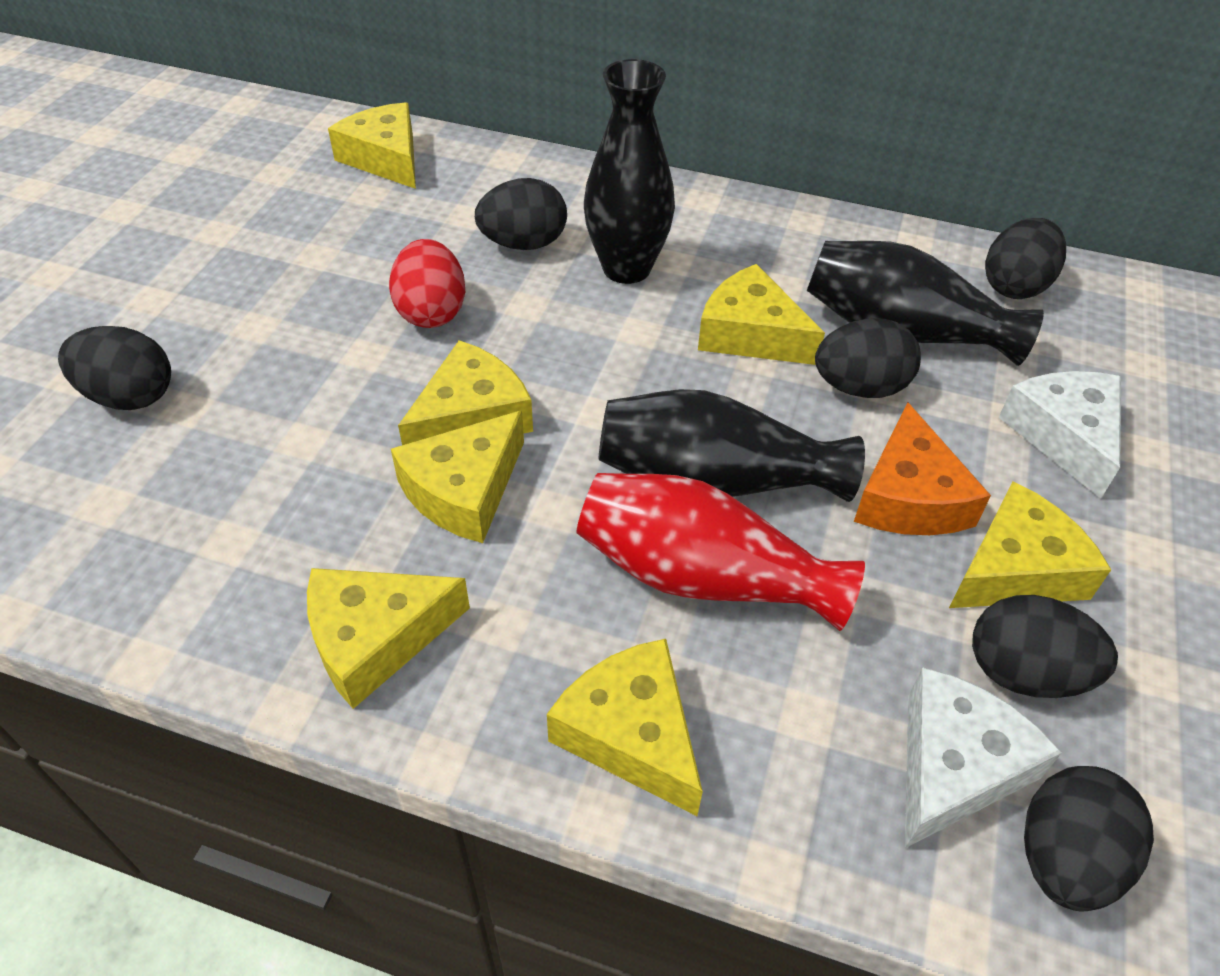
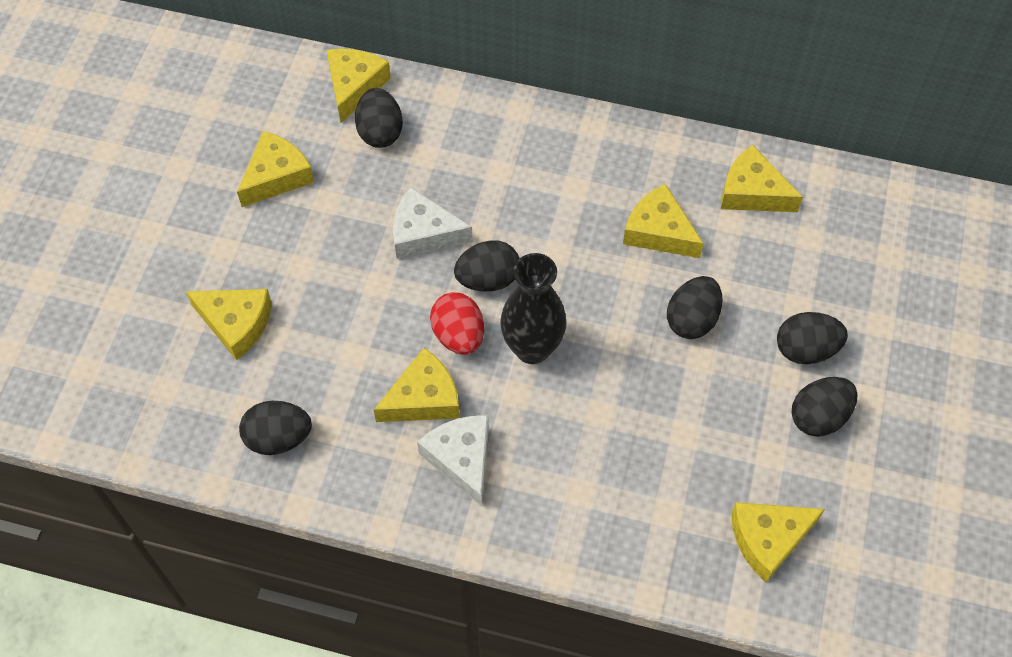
black vase: 3 -> 1
orange cheese: 1 -> 0
red vase: 1 -> 0

